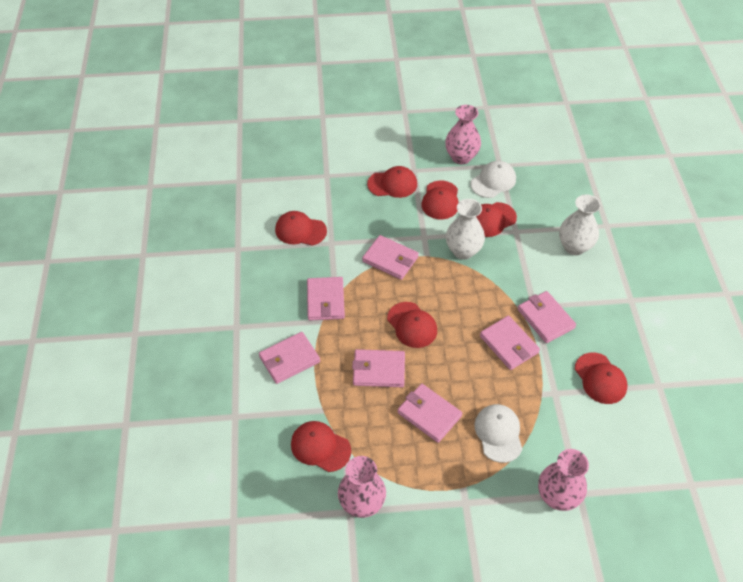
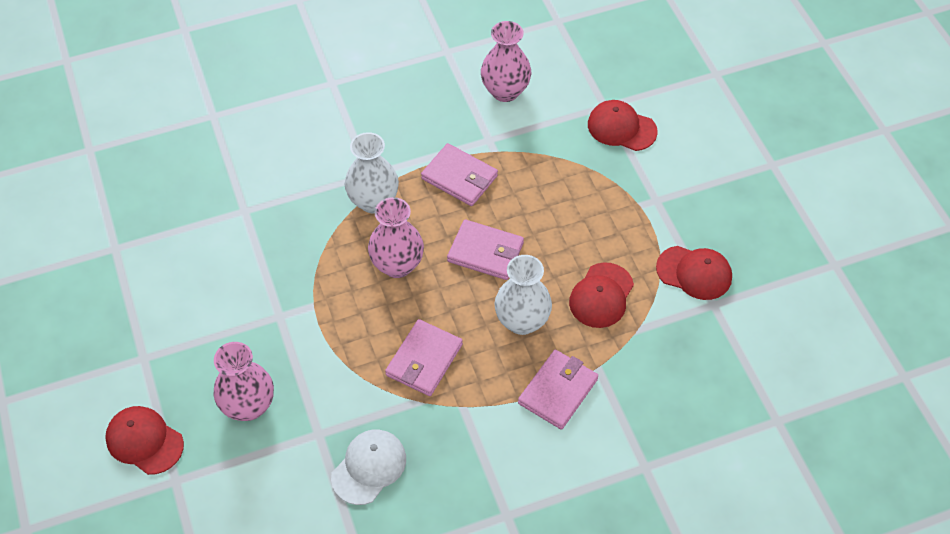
pink wallet: 7 -> 4
red cap: 7 -> 4
white cap: 2 -> 1

